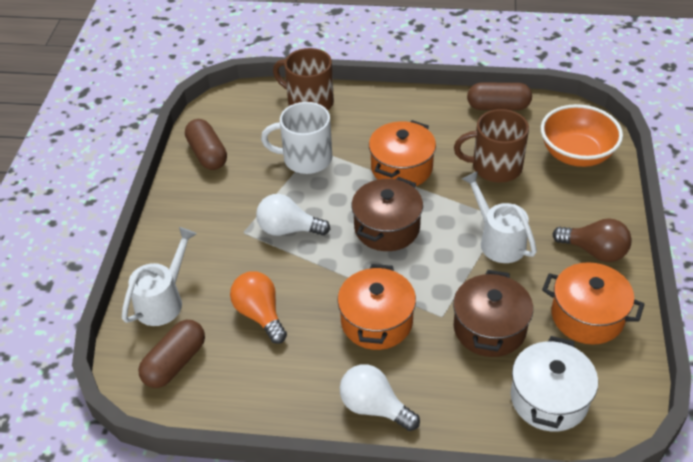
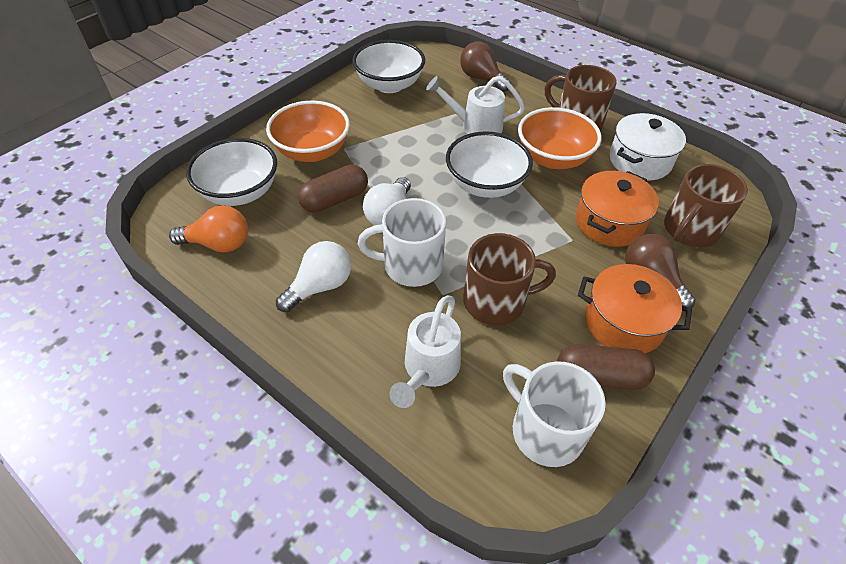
brown capsule: 3 -> 2
brown light bulb: 1 -> 2
brown mug: 2 -> 3
brown pot: 2 -> 0
orange bowl: 1 -> 2
orange pot: 3 -> 2
white bowl: 0 -> 3
white mug: 1 -> 2

